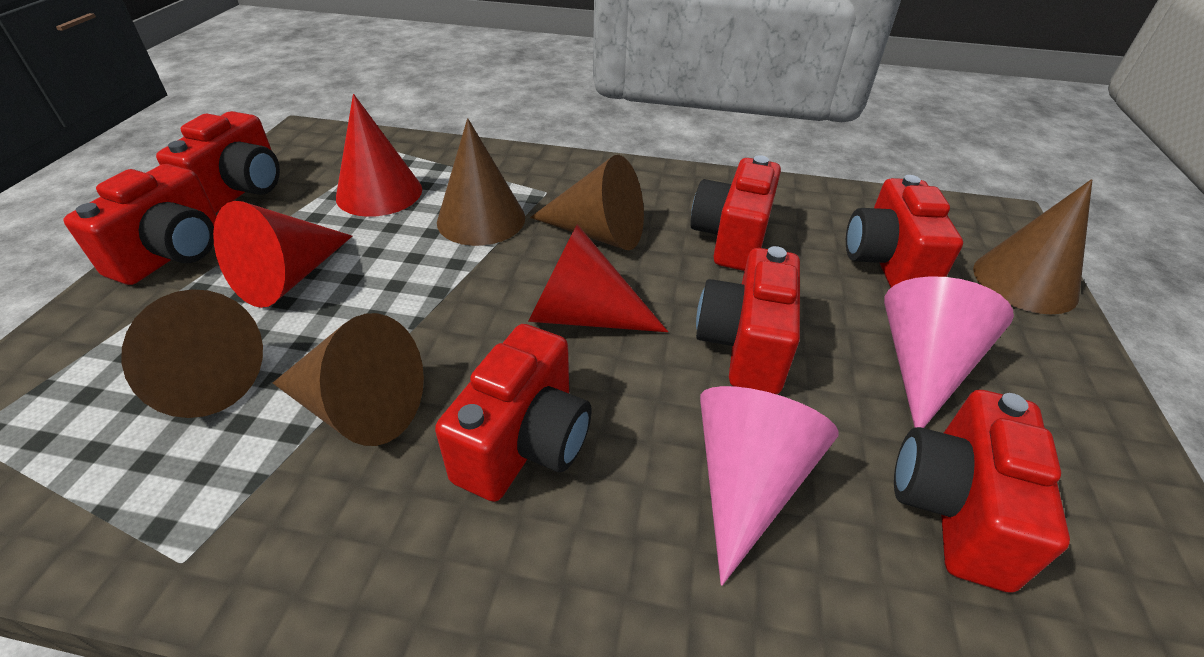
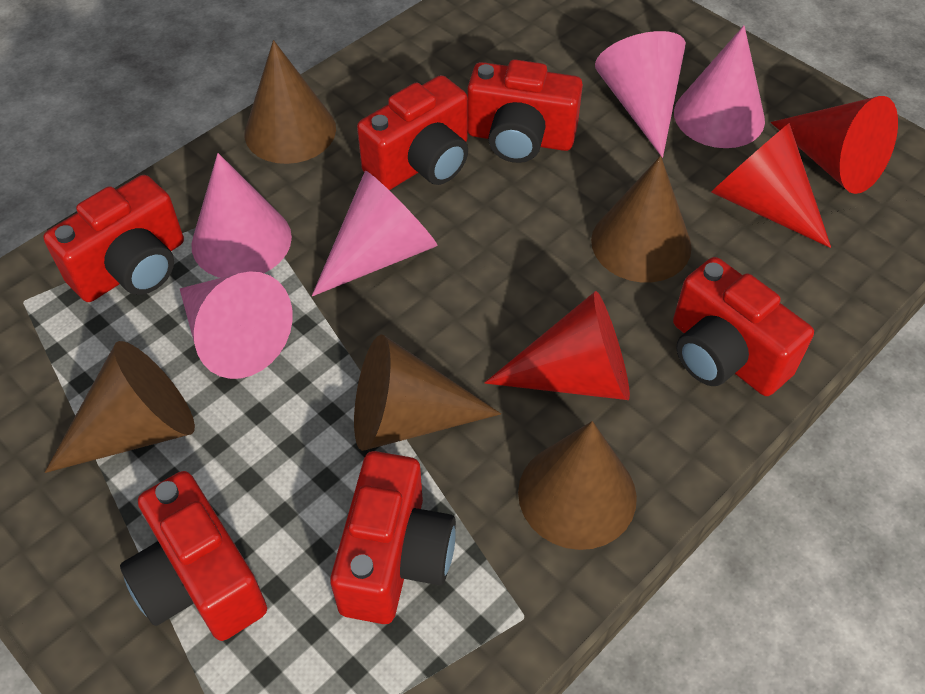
pink cone: 2 -> 5
red camera: 7 -> 6

